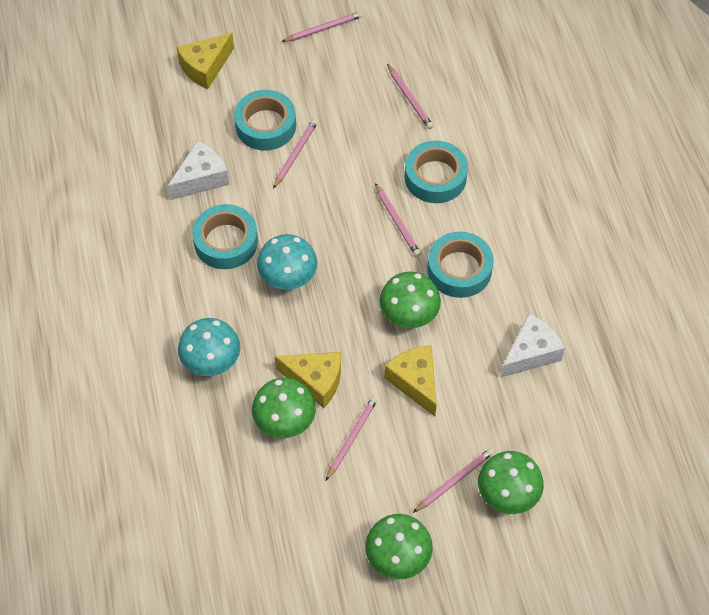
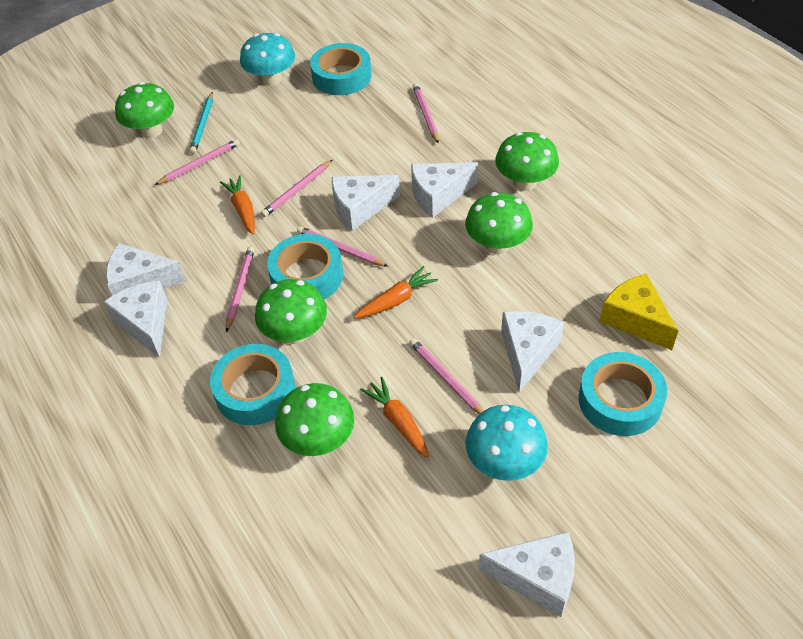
green mushroom: 4 -> 5
orange carrot: 0 -> 3
turquoise pencil: 0 -> 1
white cheese: 2 -> 6
yellow cheese: 3 -> 1

